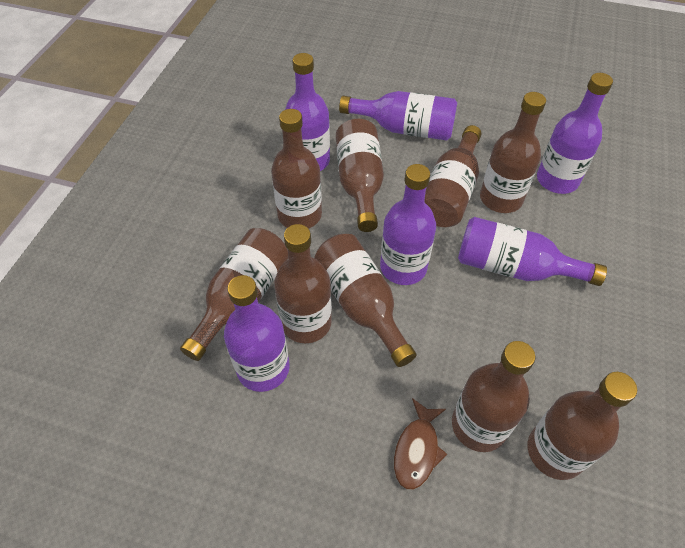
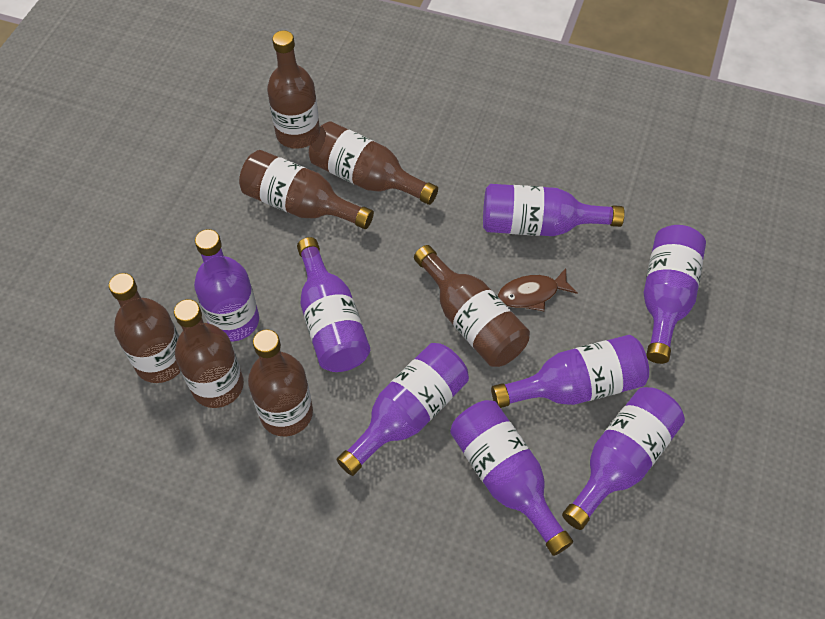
brown bottle: 9 -> 7
purple bottle: 6 -> 8

